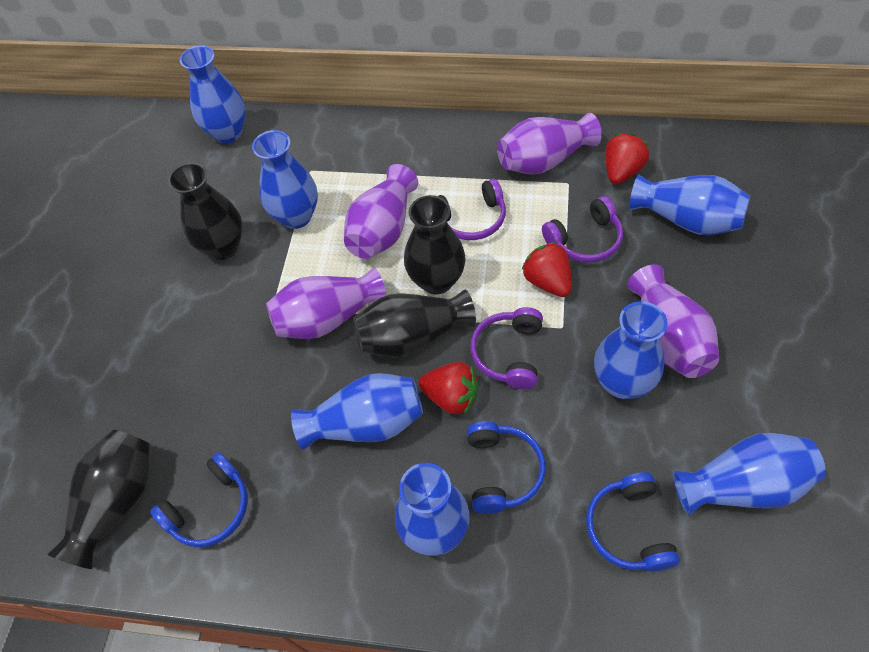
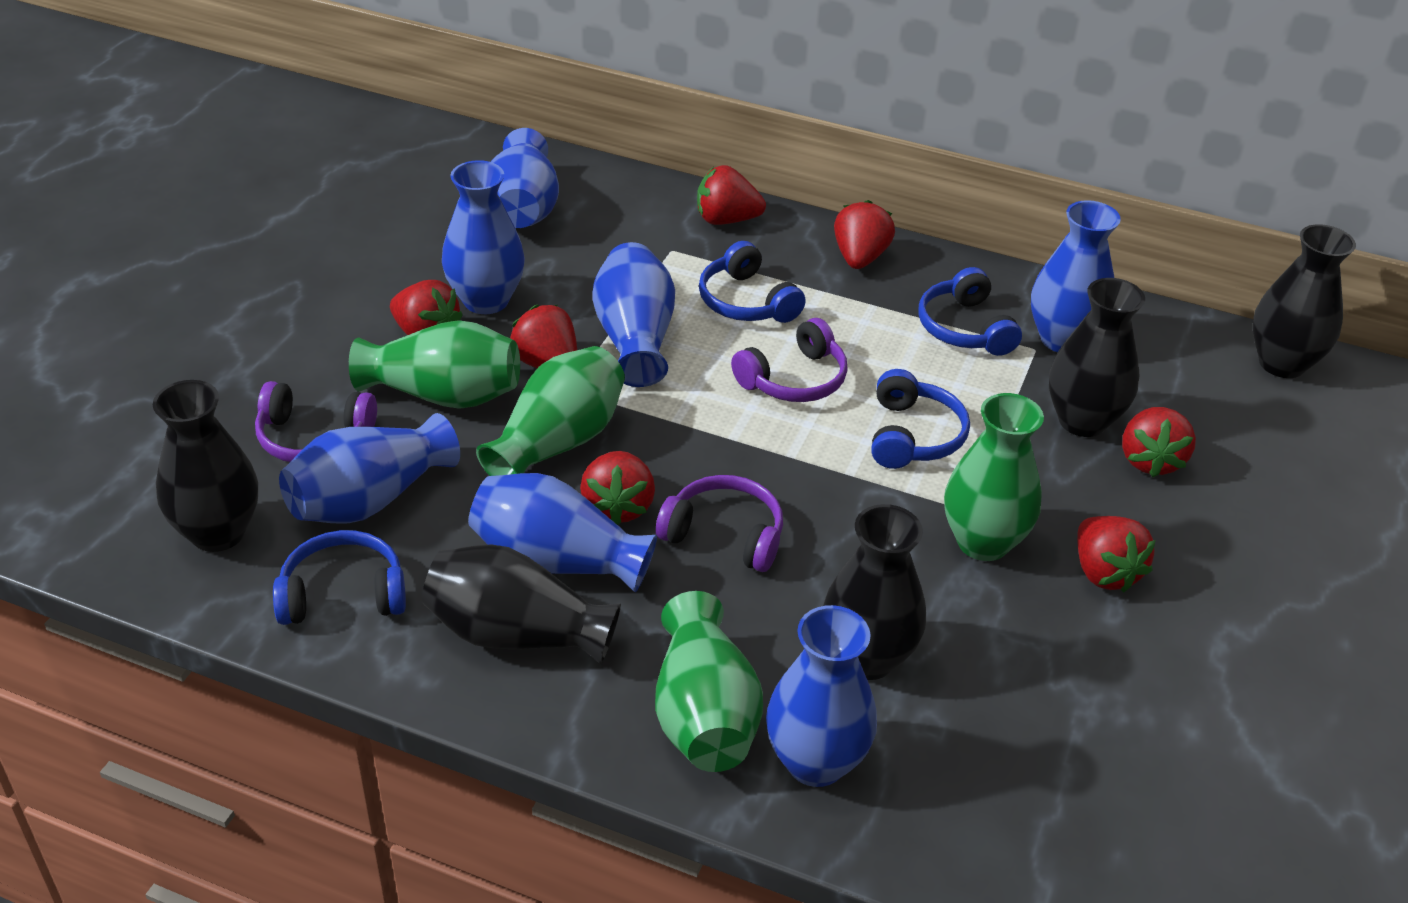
black vase: 4 -> 5
blue headphones: 3 -> 4
green vase: 0 -> 4
purple vase: 4 -> 0
red strawberry: 3 -> 7

